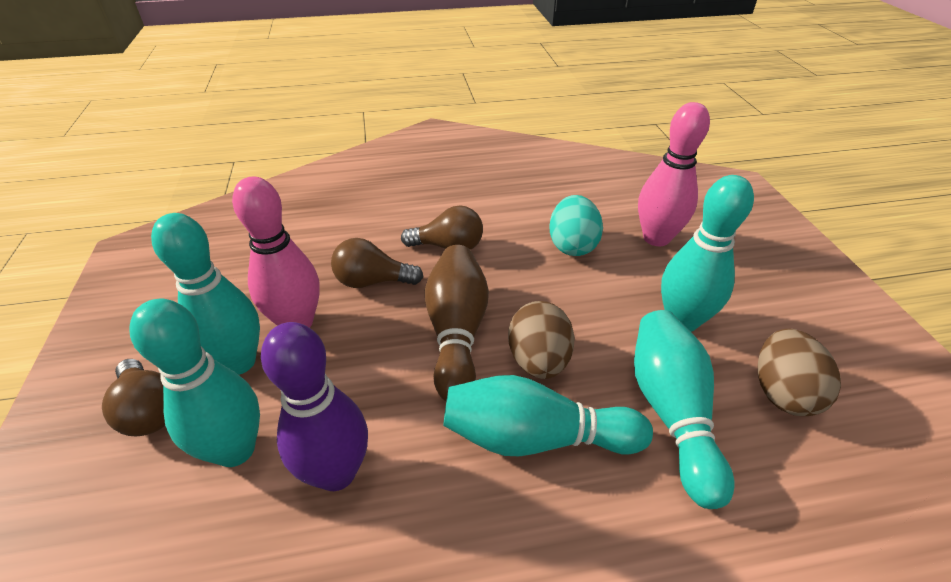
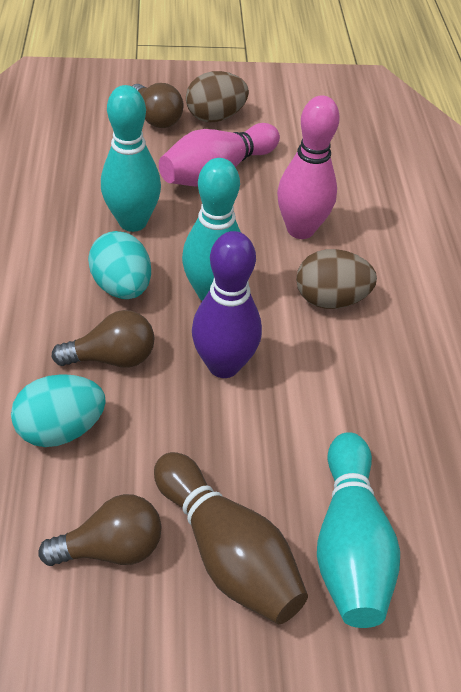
turquoise bowling pin: 5 -> 3
turquoise egg: 1 -> 2

